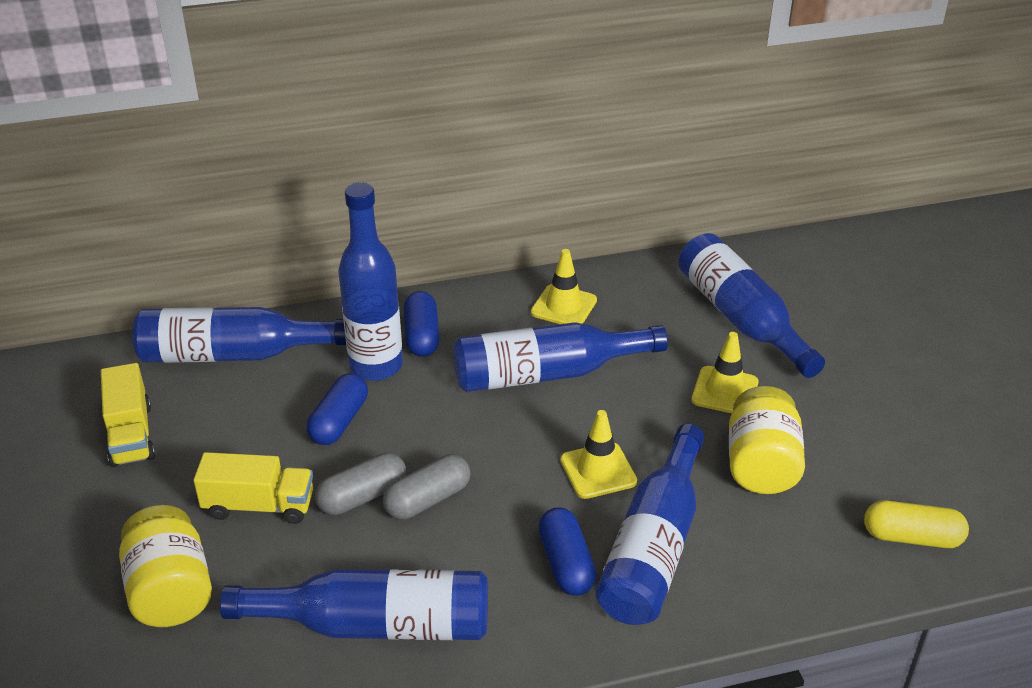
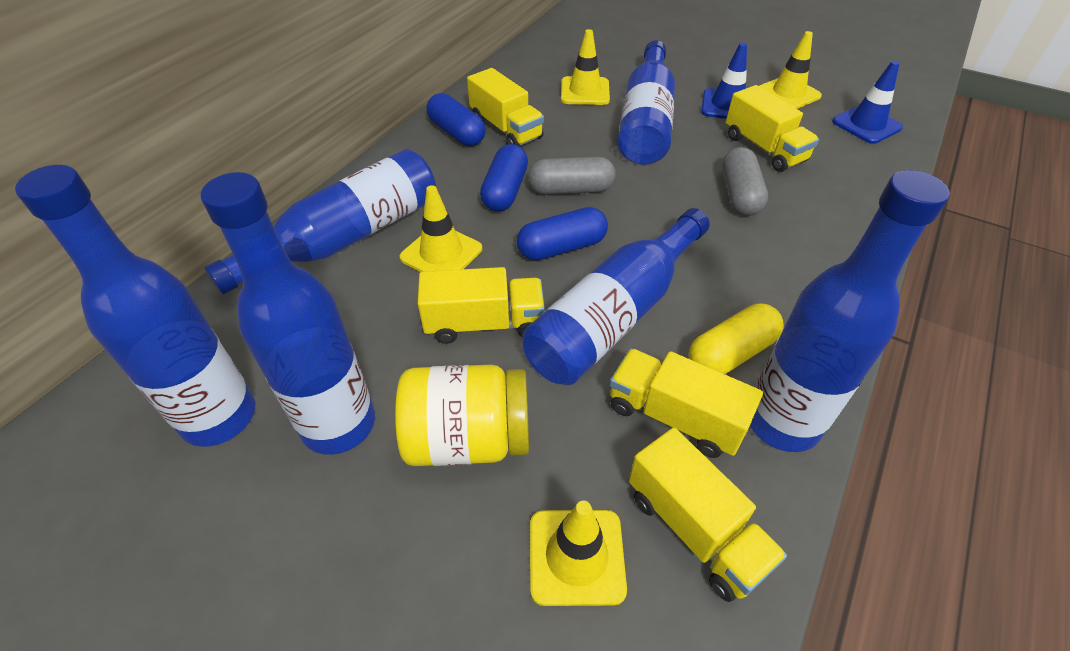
blue traffic cone: 0 -> 2
yellow jar: 2 -> 1
yellow traffic cone: 3 -> 4
yellow truck: 2 -> 5

